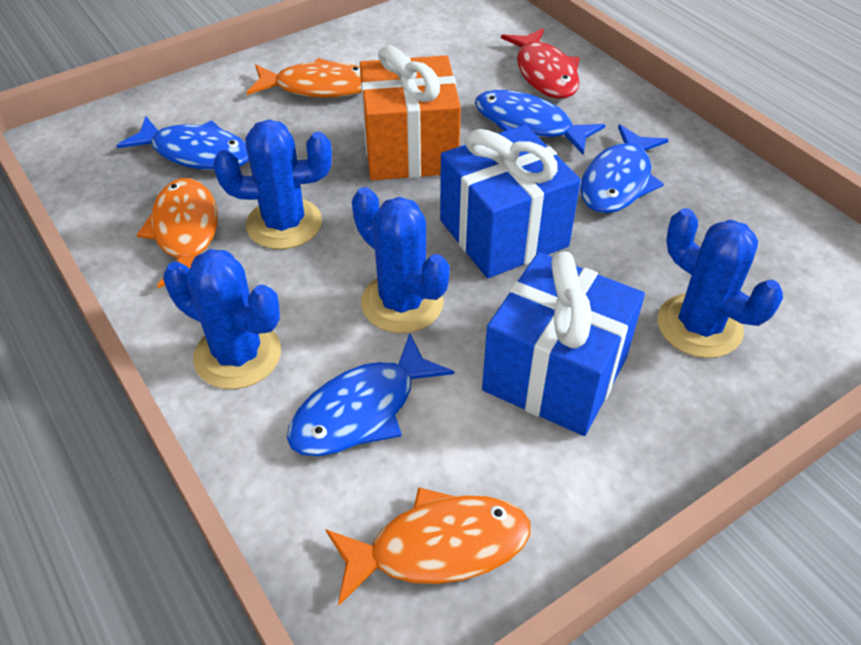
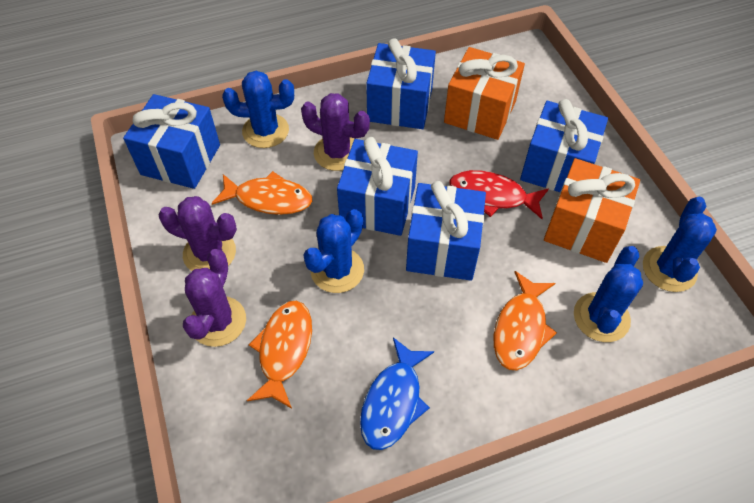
blue fish: 4 -> 1
blue gift: 2 -> 5
orange gift: 1 -> 2
purple cactus: 0 -> 3

